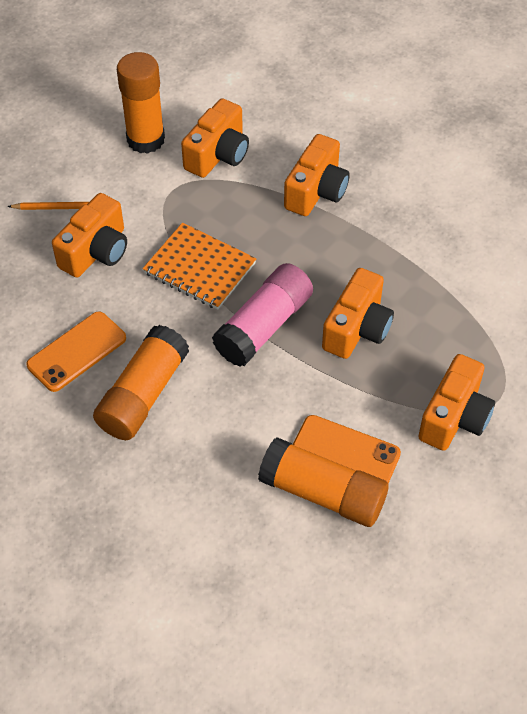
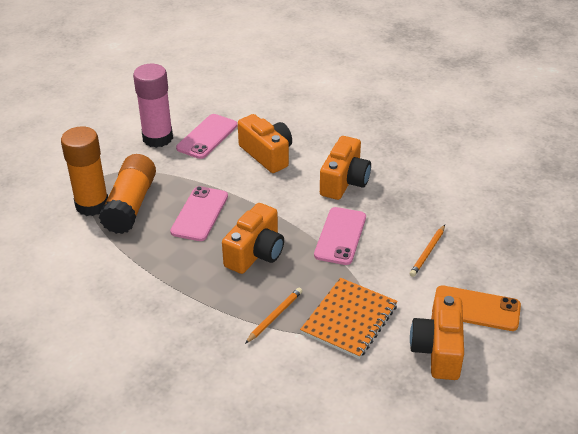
orange camera: 5 -> 4
orange glue stick: 3 -> 2
orange pencil: 1 -> 2
orange phone: 2 -> 1
pink phone: 0 -> 3

